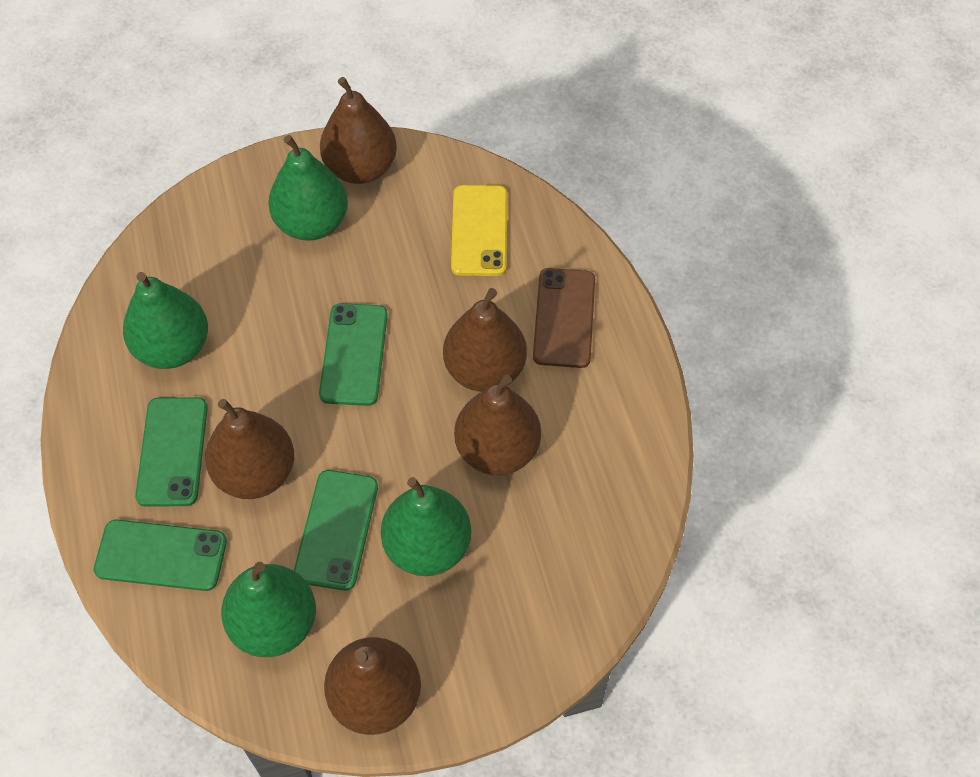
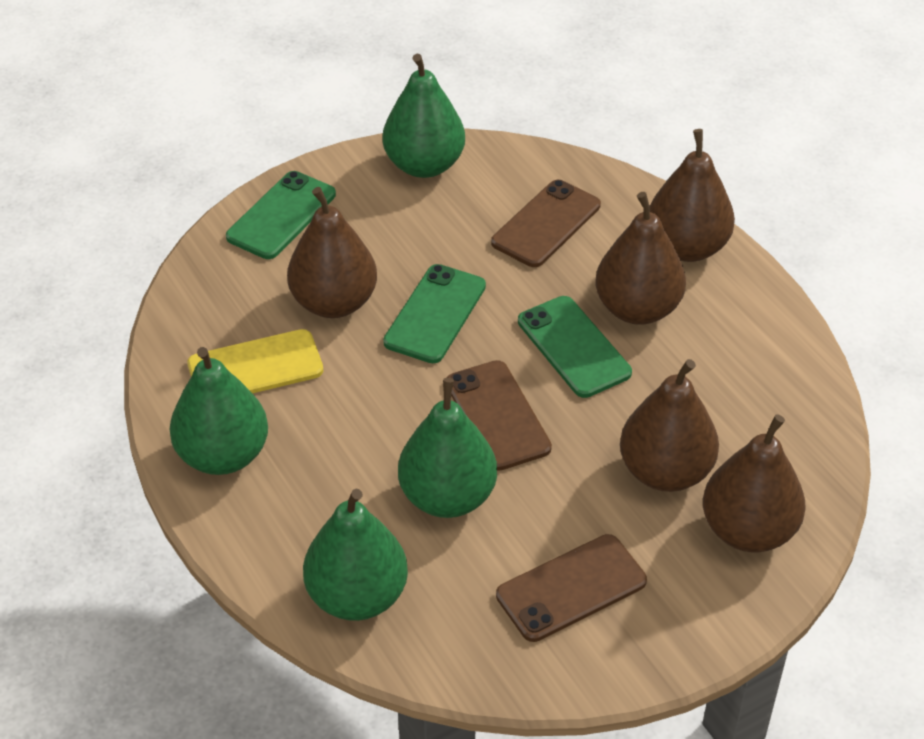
brown phone: 1 -> 3
green phone: 4 -> 3

